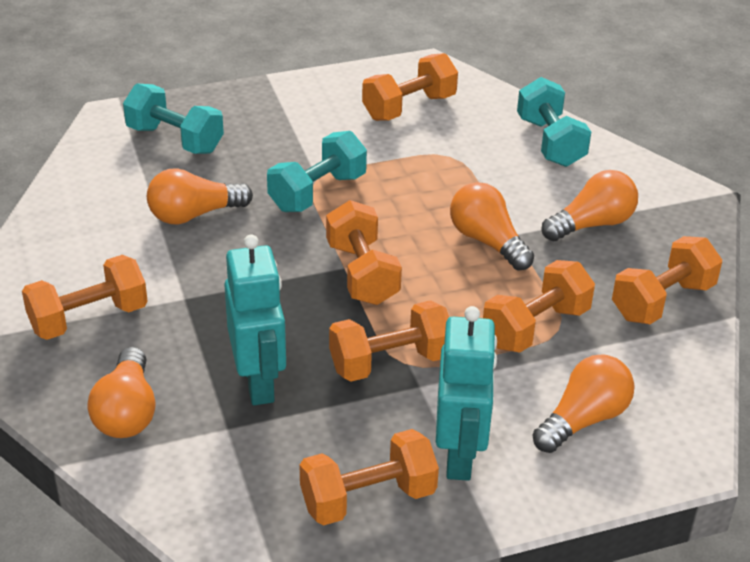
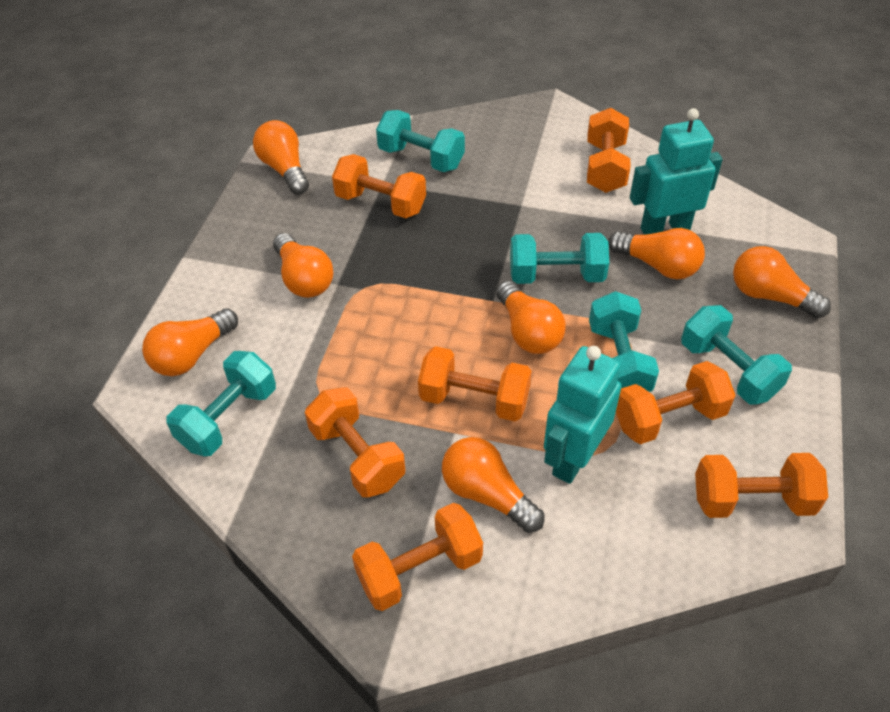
orange light bulb: 5 -> 7
turquoise dumbbell: 3 -> 5

